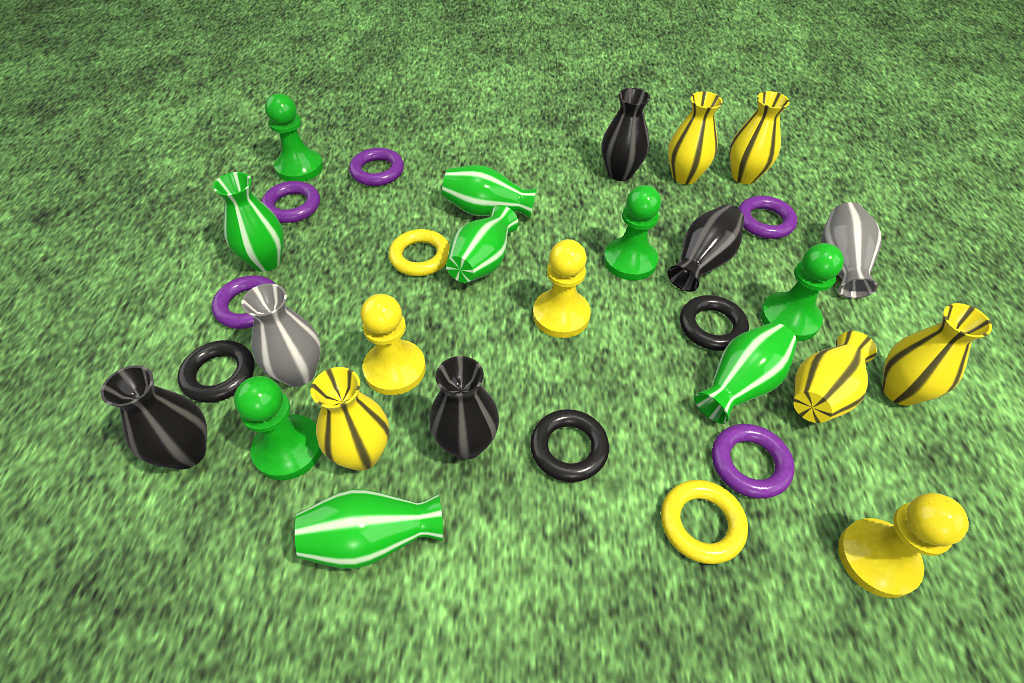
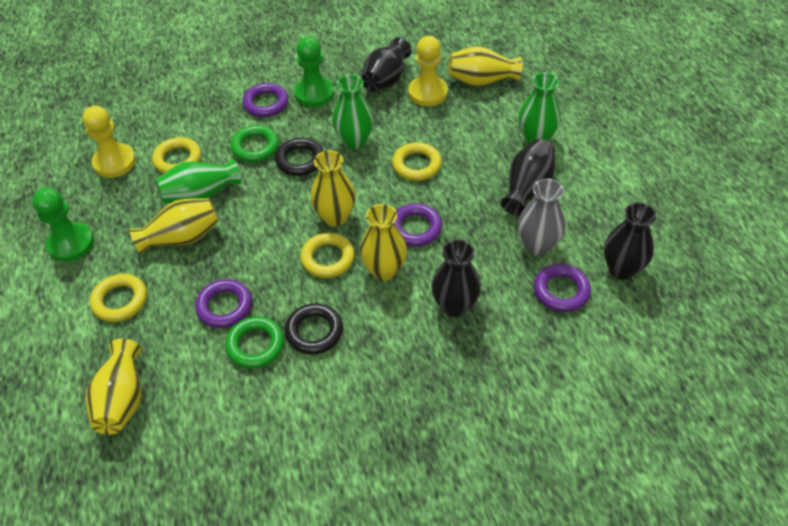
black ring: 3 -> 2
green pawn: 4 -> 2
green ring: 0 -> 2
green vase: 5 -> 3
grey vase: 2 -> 1
purple ring: 5 -> 4
yellow pawn: 3 -> 2
yellow ring: 2 -> 4

